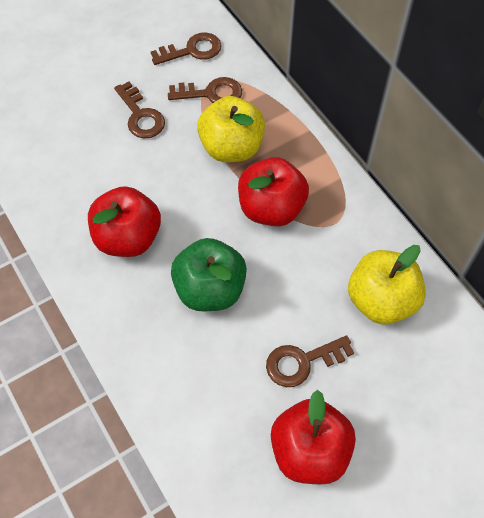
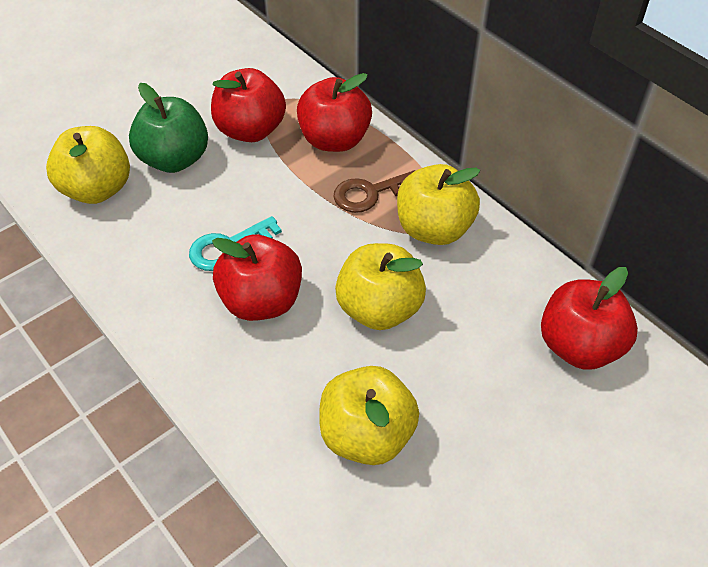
brown key: 4 -> 1
red apple: 3 -> 4
turquoise key: 0 -> 1
yellow apple: 2 -> 4

